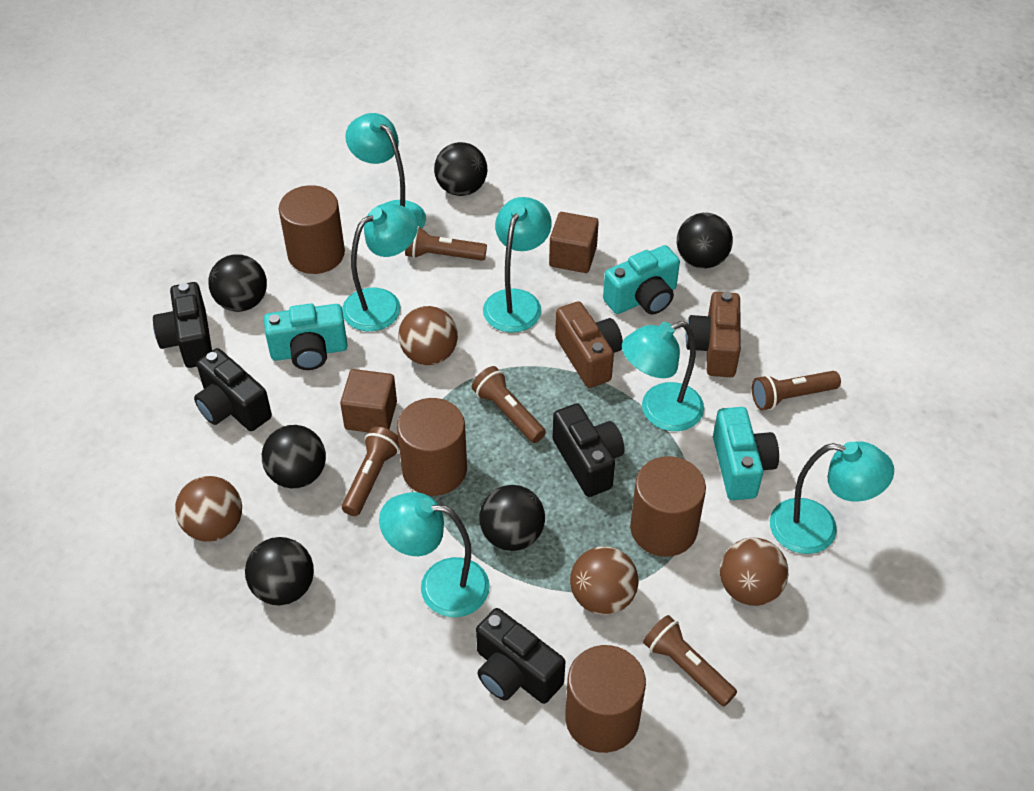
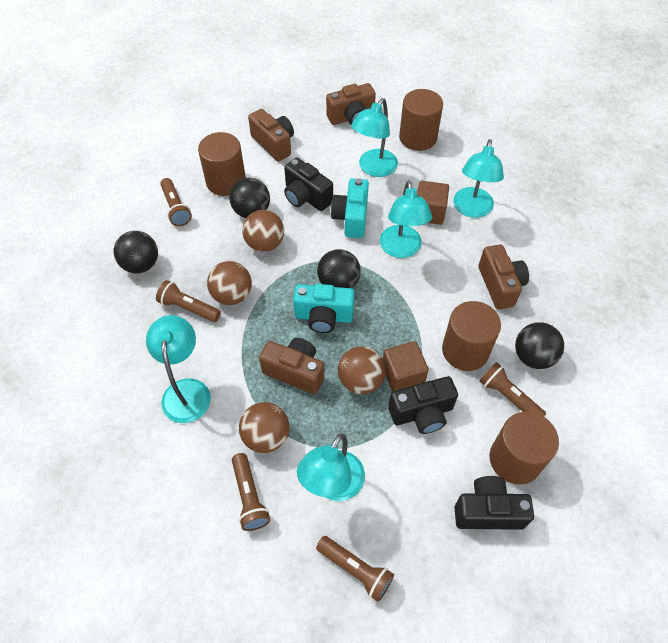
black ball: 6 -> 4
black camera: 4 -> 3
brown camera: 2 -> 4
turquoise camera: 3 -> 2
turquoise lamp: 6 -> 5

